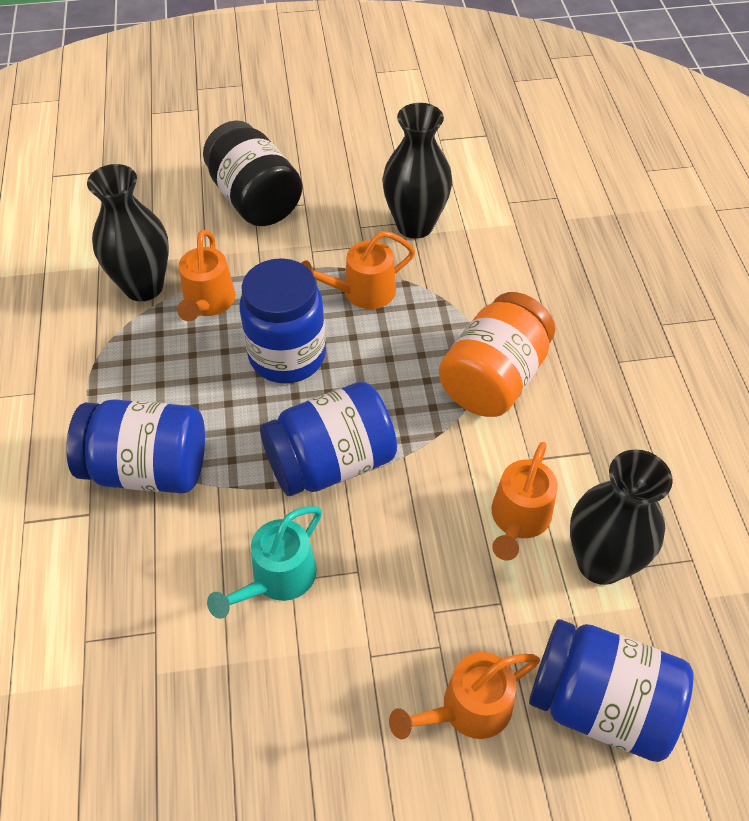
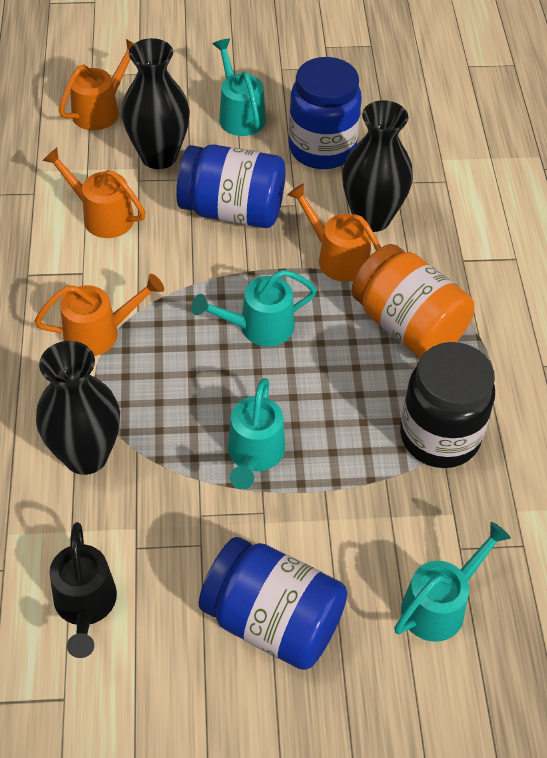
black watering can: 0 -> 1
blue jar: 4 -> 3
turquoise watering can: 1 -> 4

